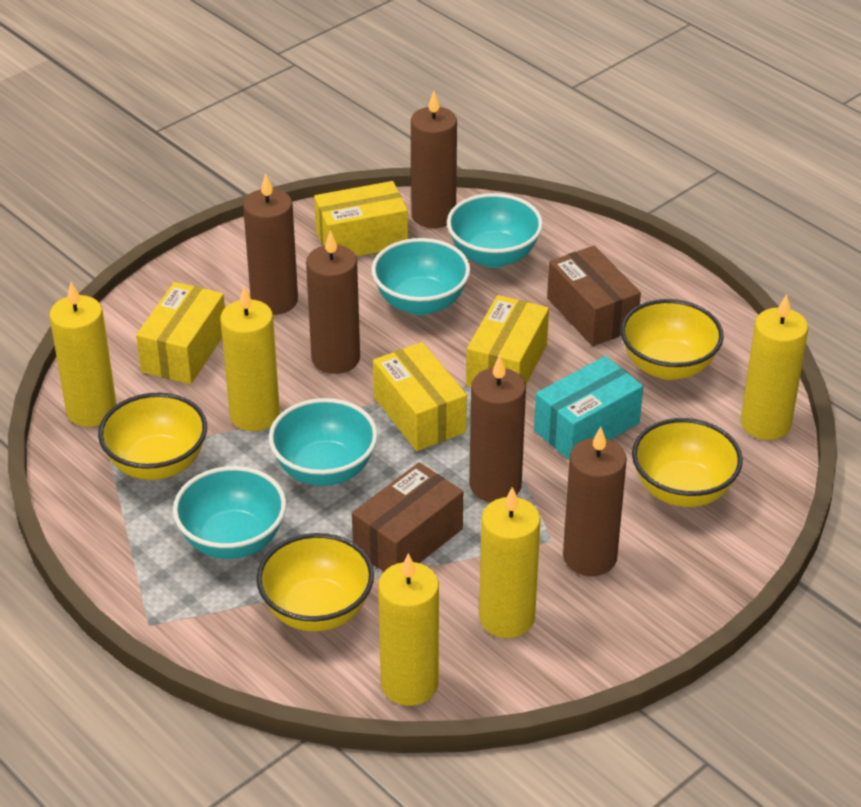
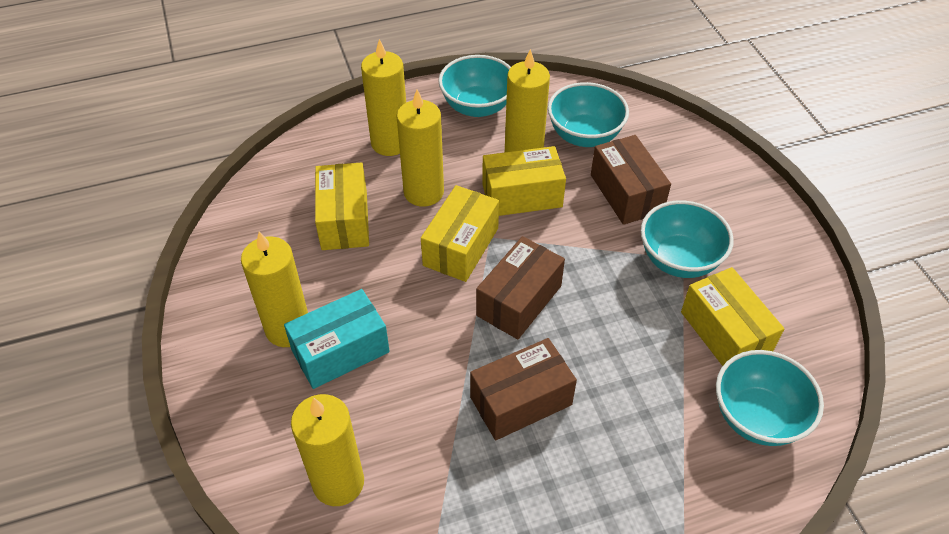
brown box: 2 -> 3
brown candle: 5 -> 0
yellow bowl: 4 -> 0

